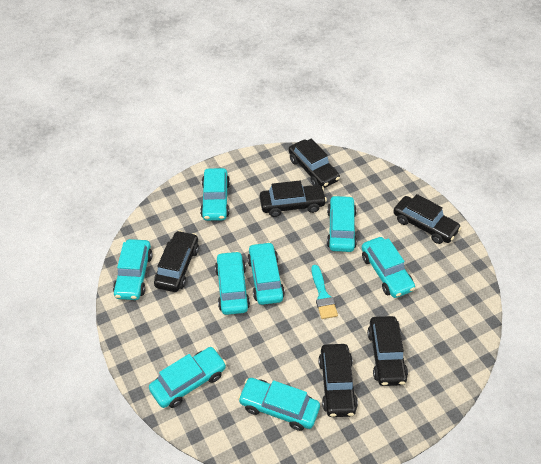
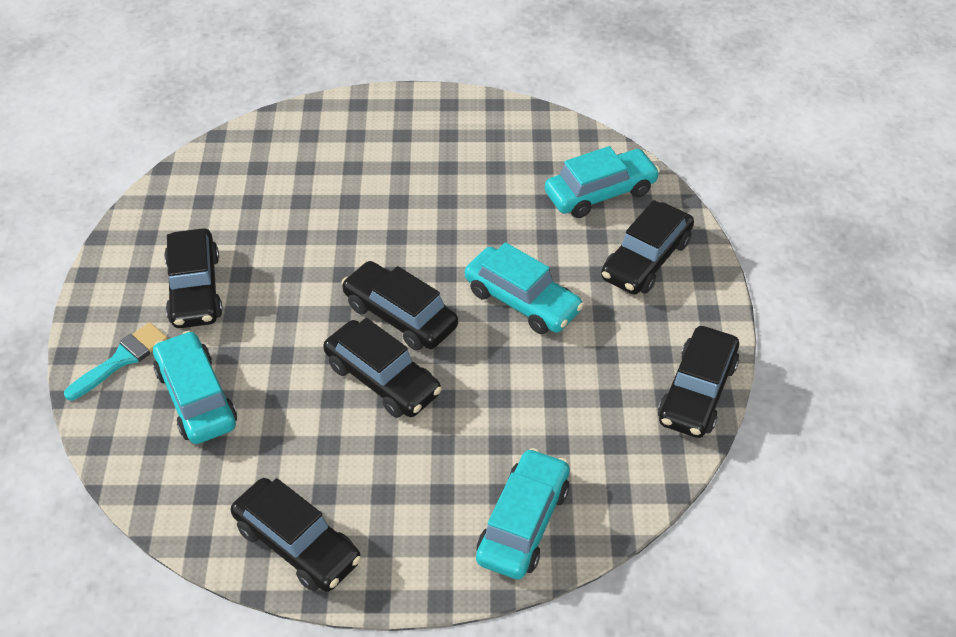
turquoise car: 8 -> 4

